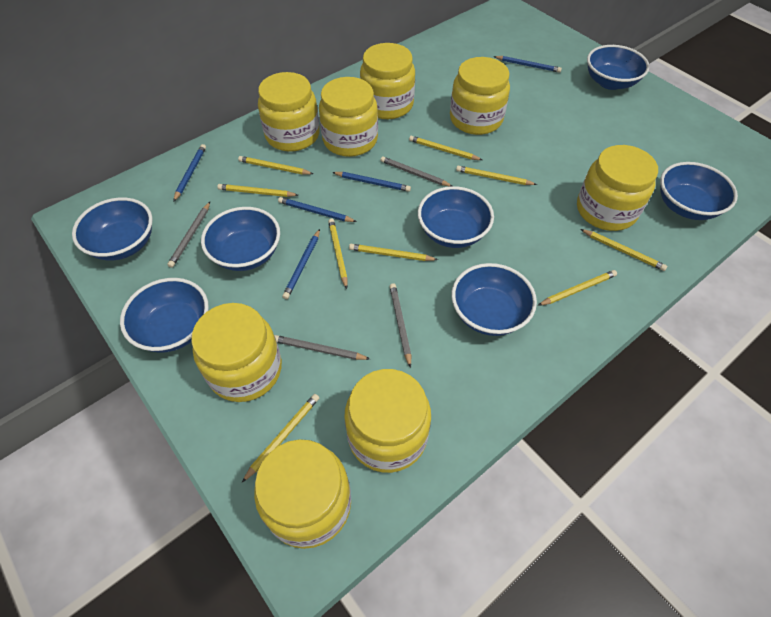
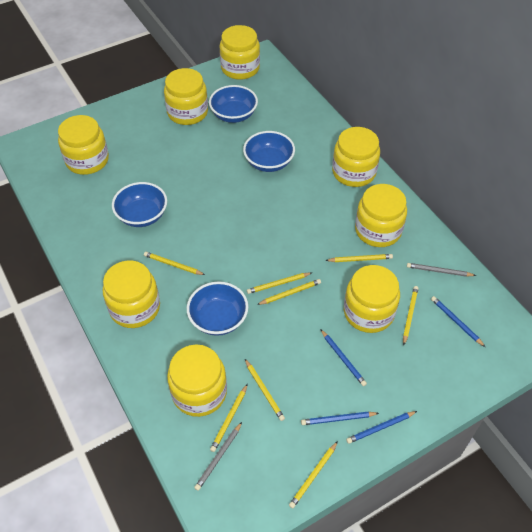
blue bowl: 7 -> 4
blue pencil: 5 -> 4
grey pencil: 4 -> 2
yellow pencil: 9 -> 8

